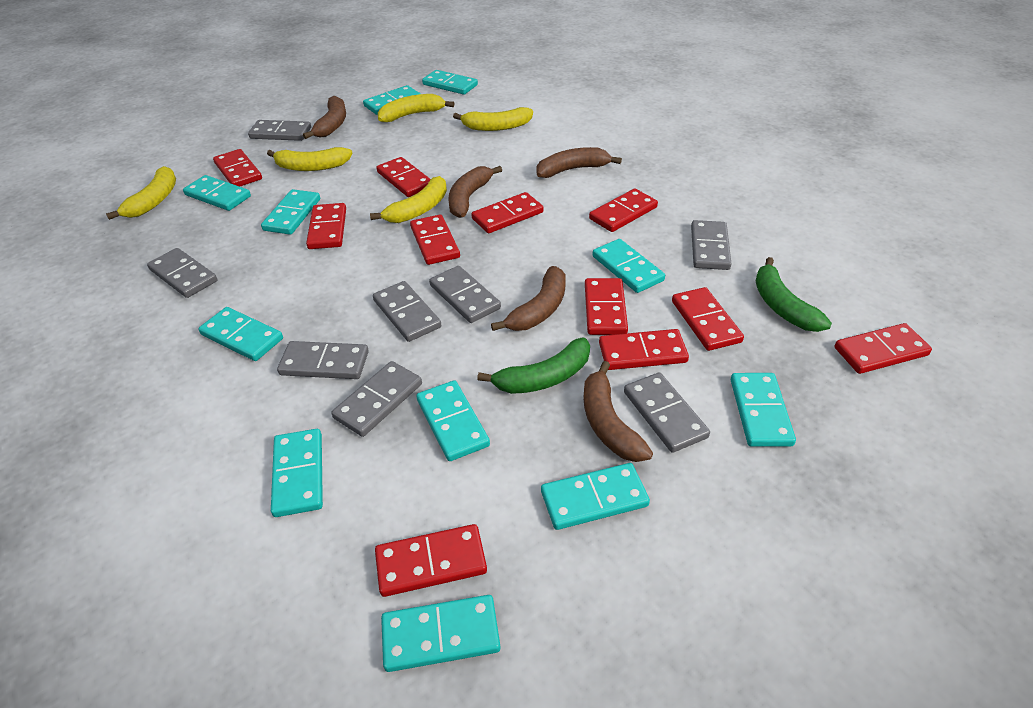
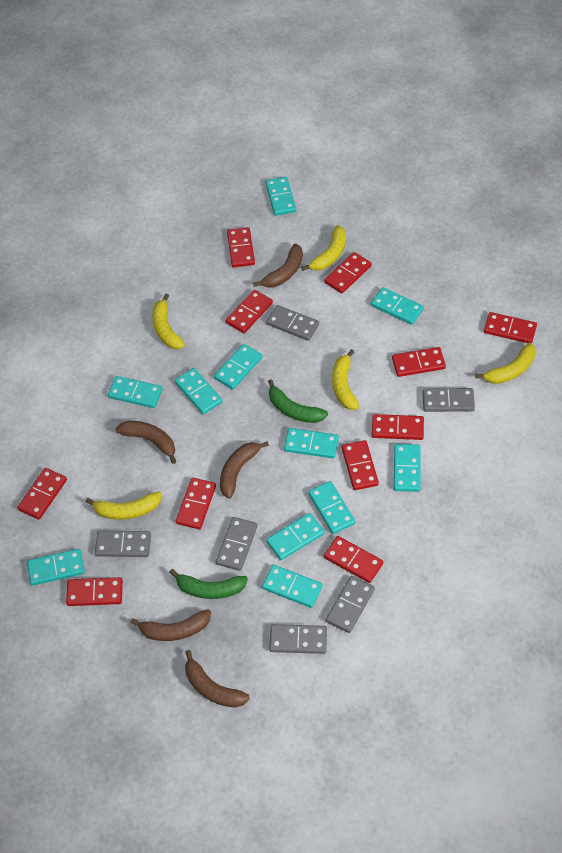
grey domino: 8 -> 6

